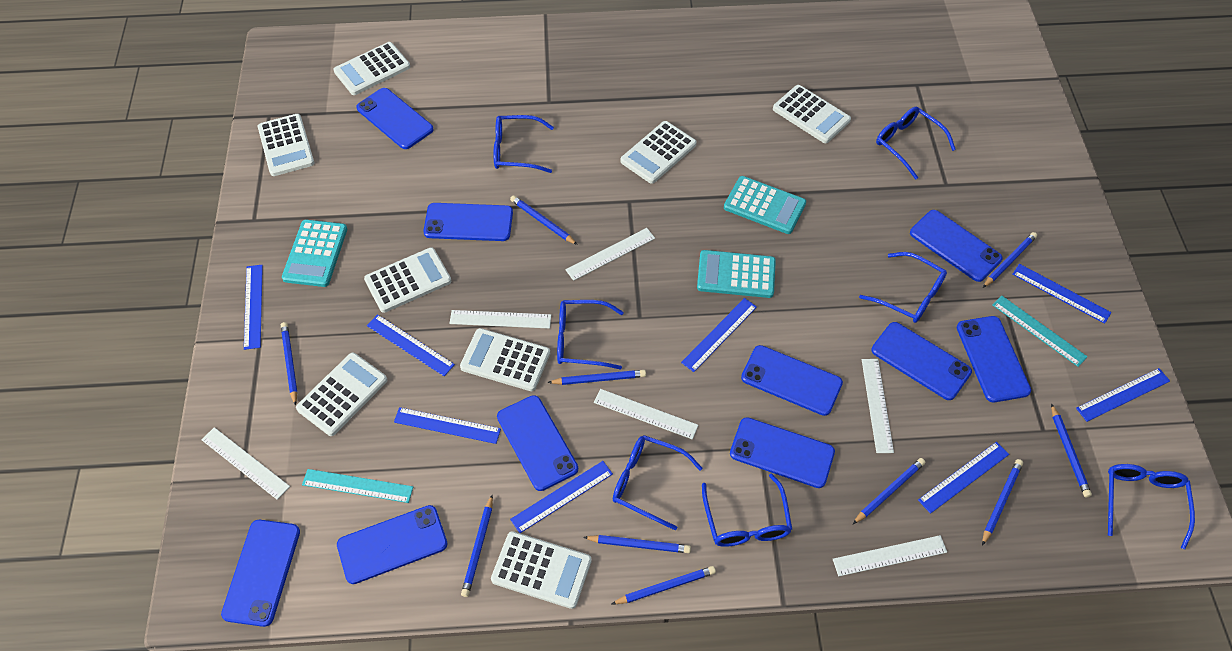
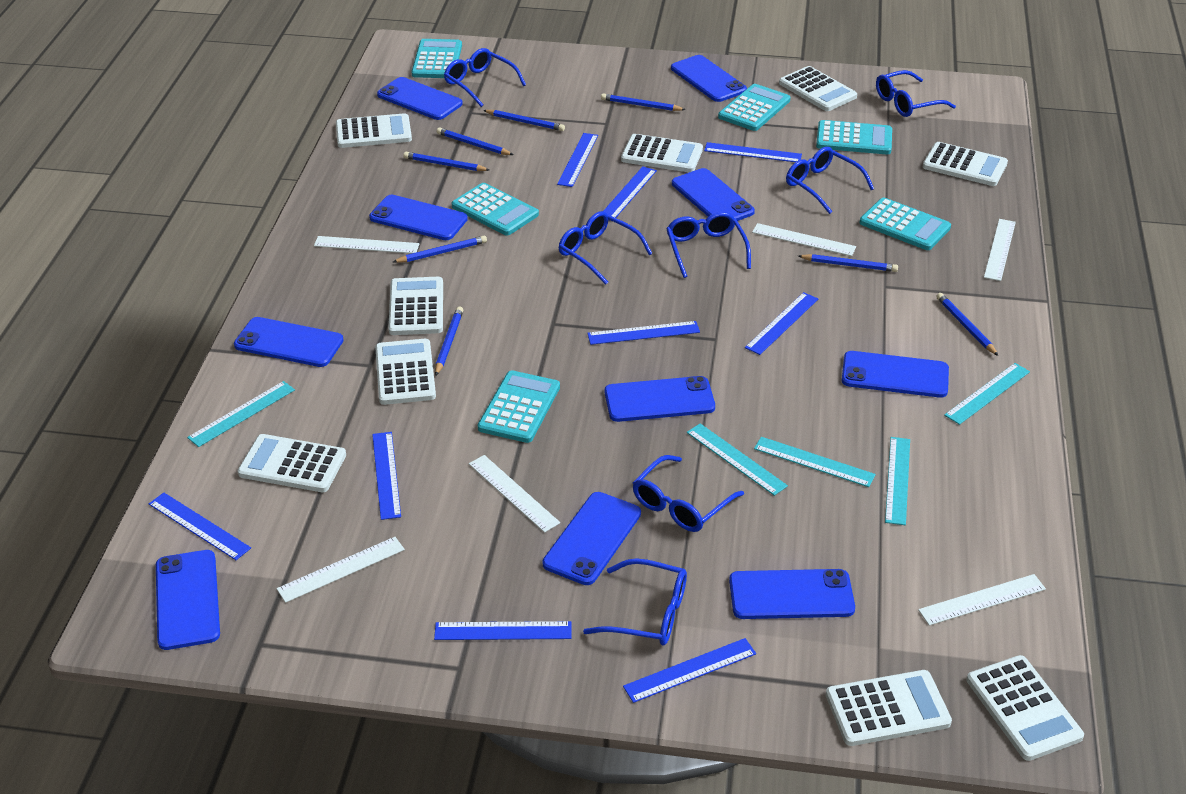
blue pencil: 10 -> 8
blue ruler: 8 -> 9
turquoise calculator: 3 -> 6
turquoise ruler: 2 -> 5
white calculator: 8 -> 9

